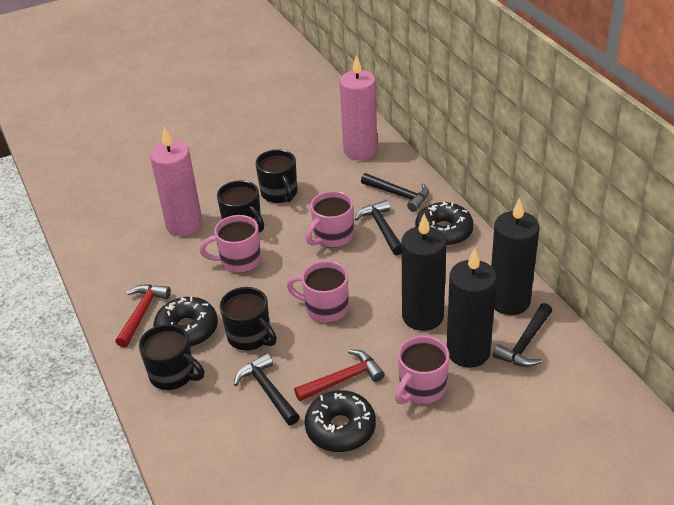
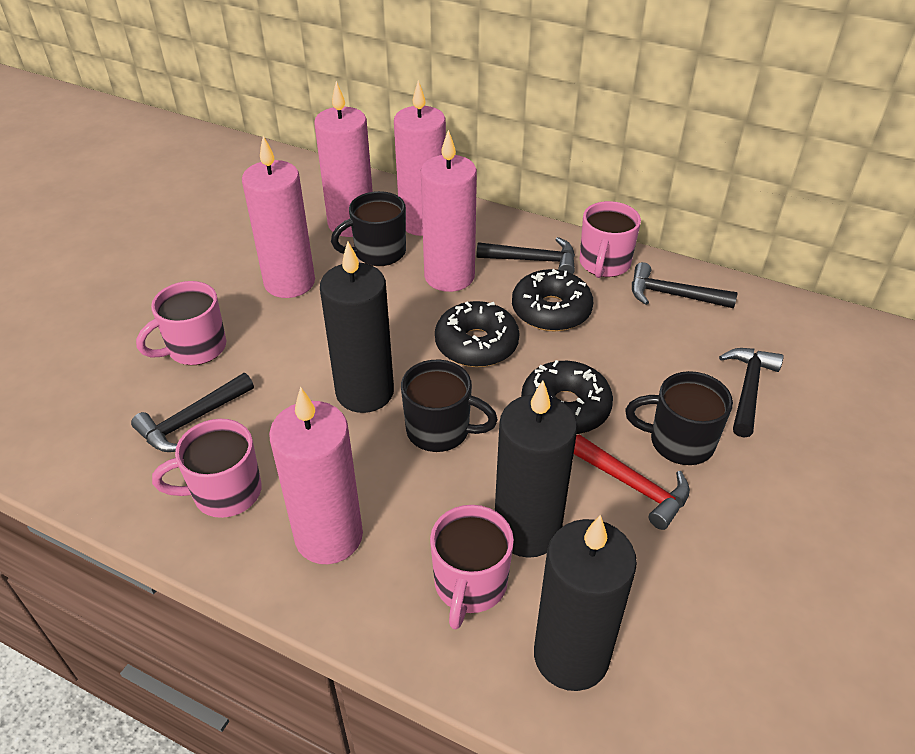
black mug: 4 -> 3
pink candle: 2 -> 5
red hammer: 2 -> 1

